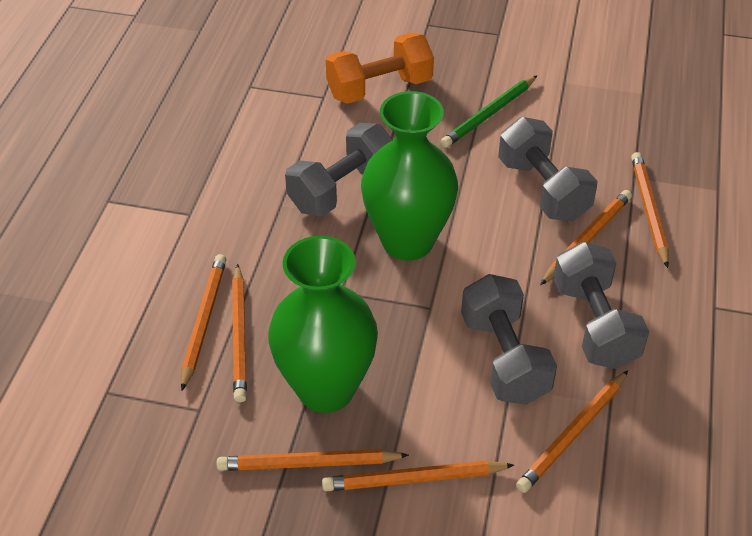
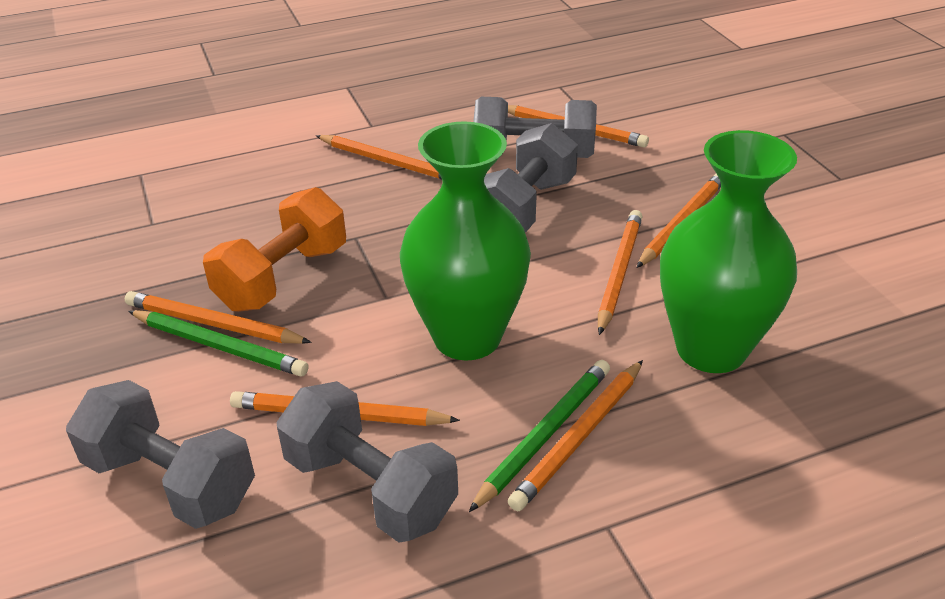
green pencil: 1 -> 2

